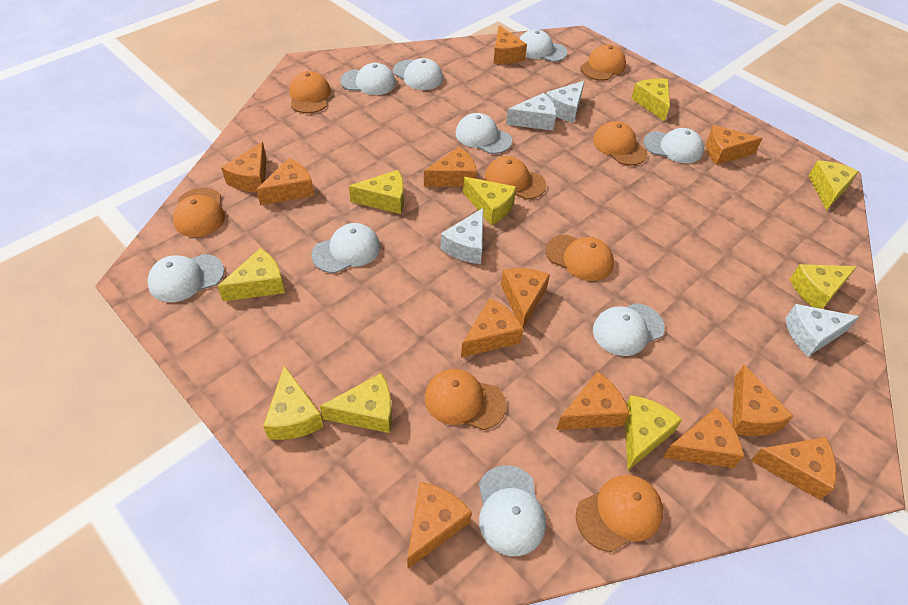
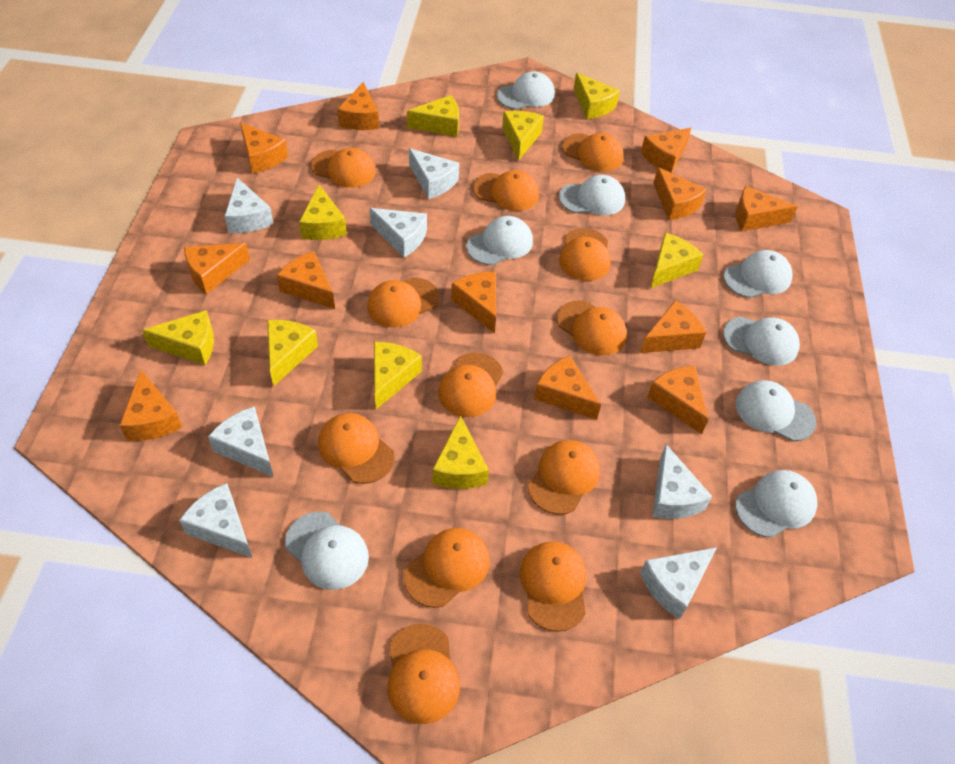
orange cap: 8 -> 12
white cap: 9 -> 8
white cheese: 4 -> 7

